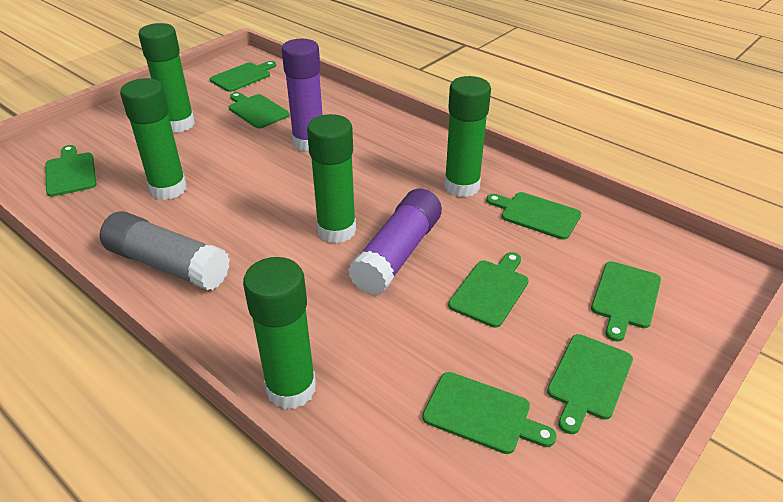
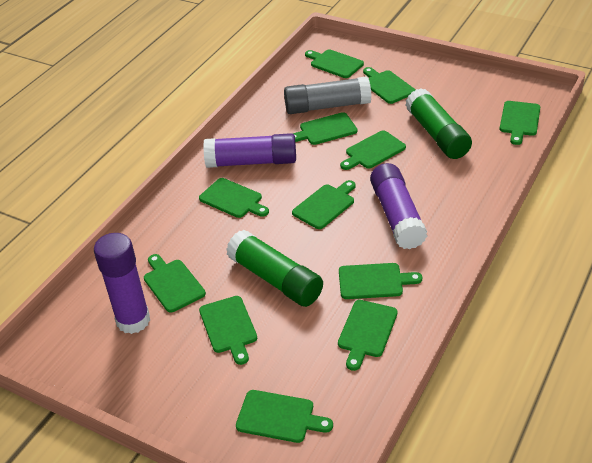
green cutting board: 8 -> 12
green glue stick: 5 -> 2
purple glue stick: 2 -> 3

